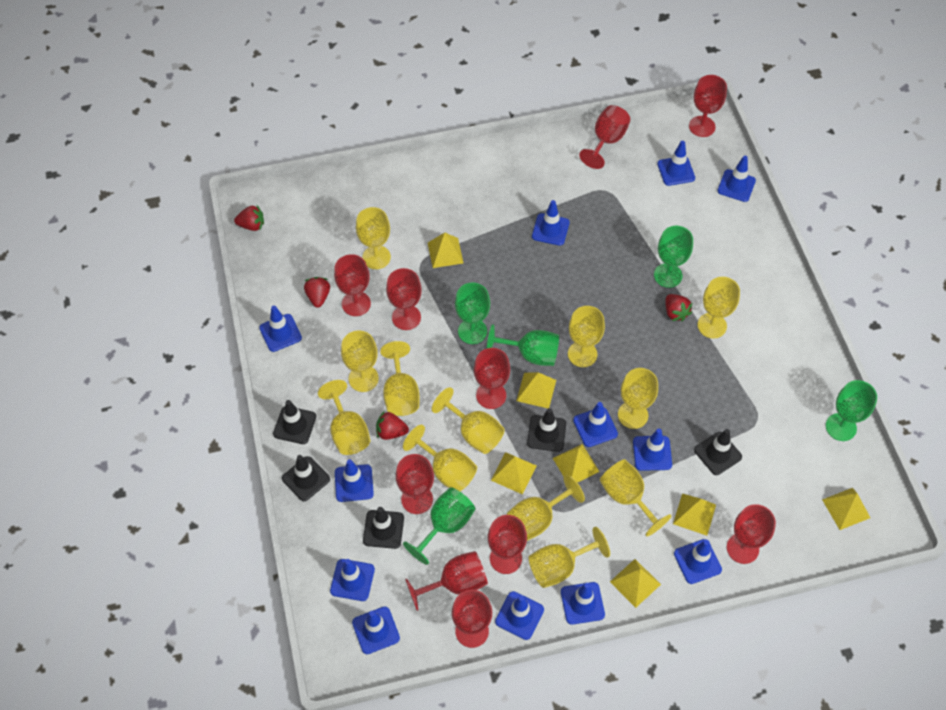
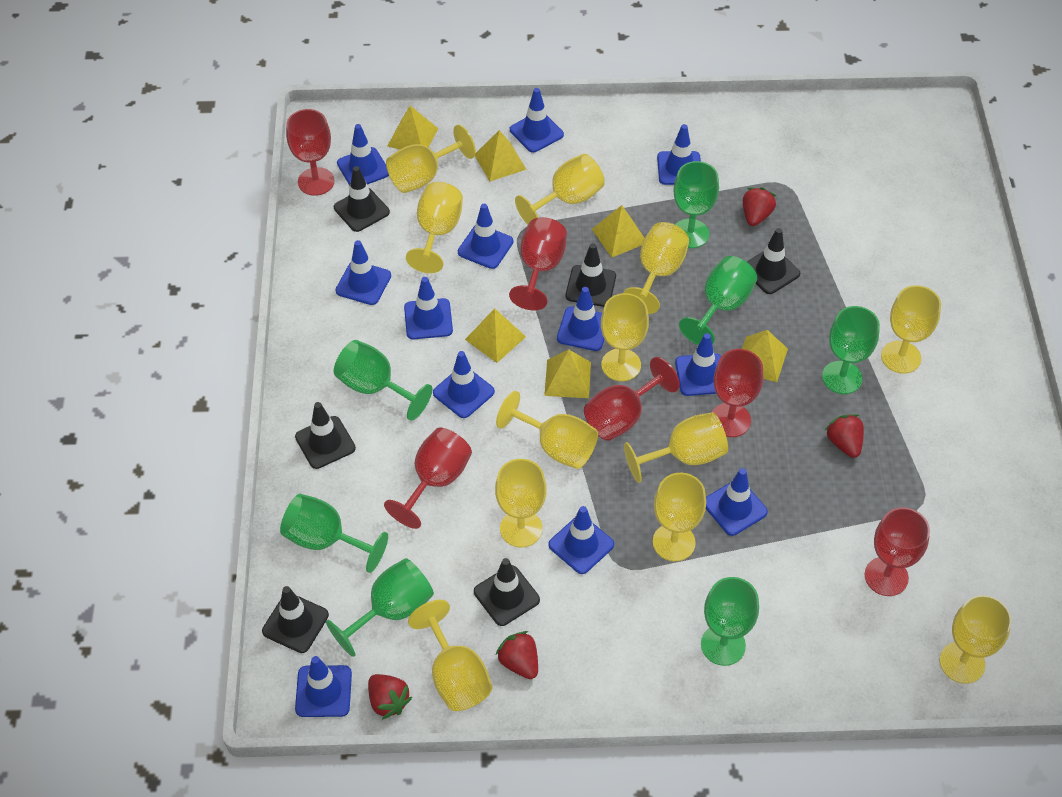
black traffic cone: 5 -> 6
green goblet: 5 -> 7
red goblet: 10 -> 6
yellow pyramid: 7 -> 6

